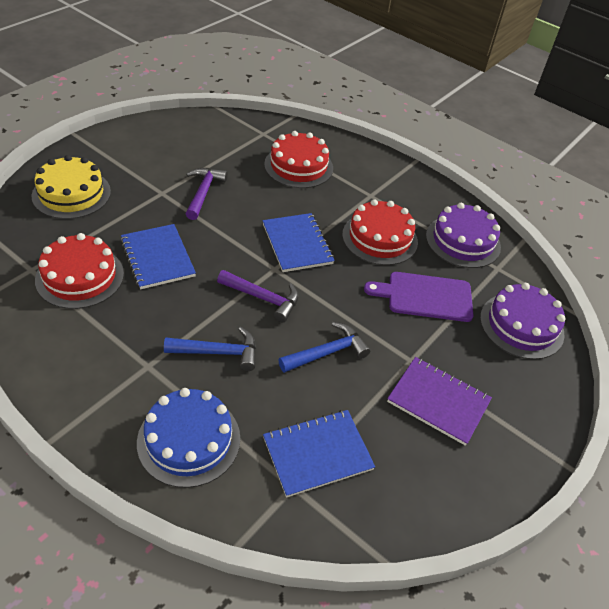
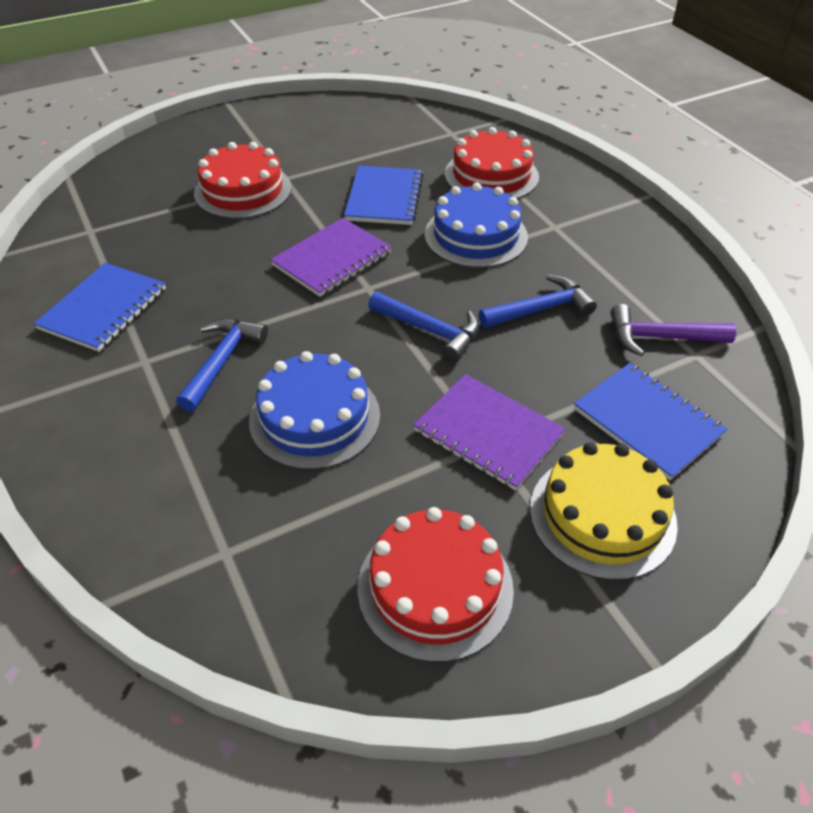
blue cake: 1 -> 2
blue hammer: 2 -> 3
purple cake: 2 -> 0
purple cutting board: 1 -> 0
purple hammer: 2 -> 1
purple notebook: 1 -> 2

